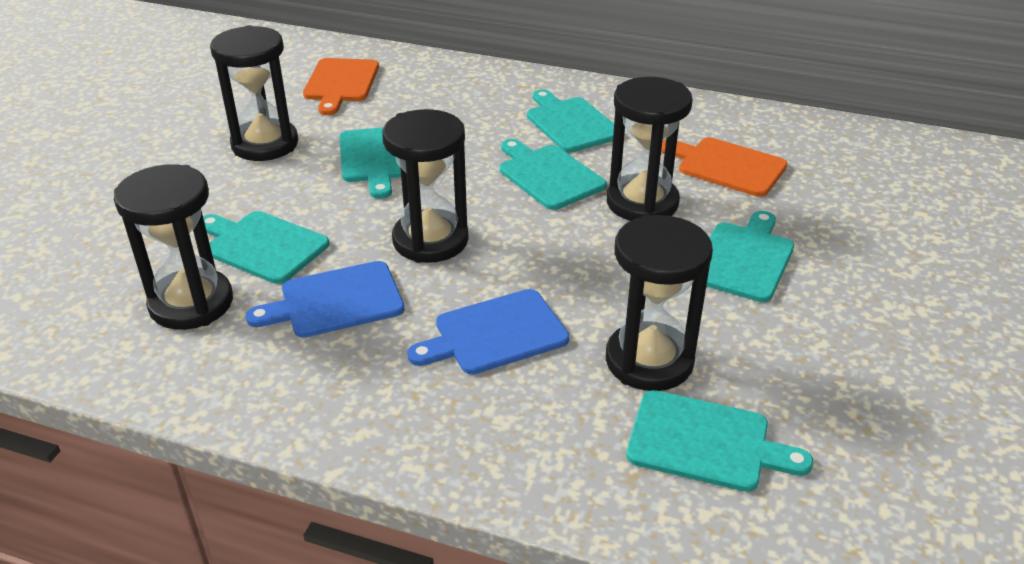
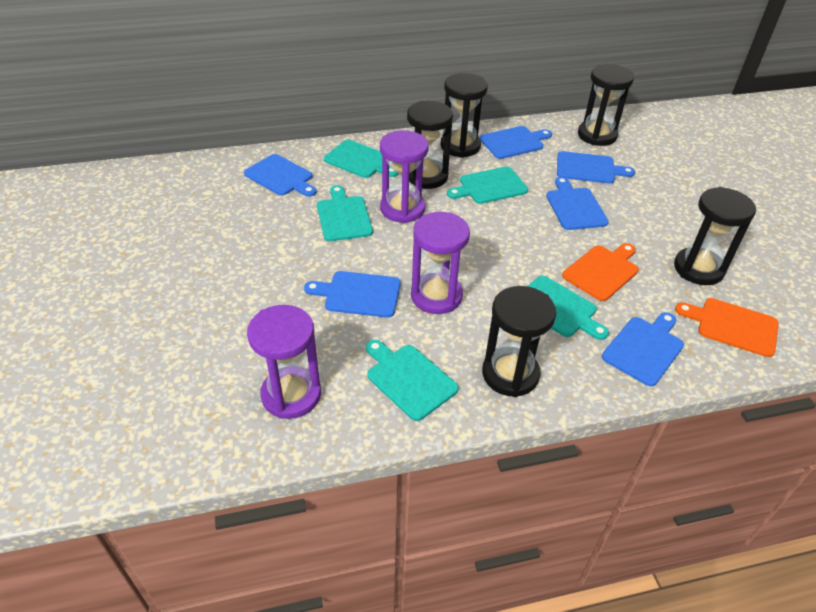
blue cutting board: 2 -> 6
purple hourglass: 0 -> 3
turquoise cutting board: 6 -> 5

